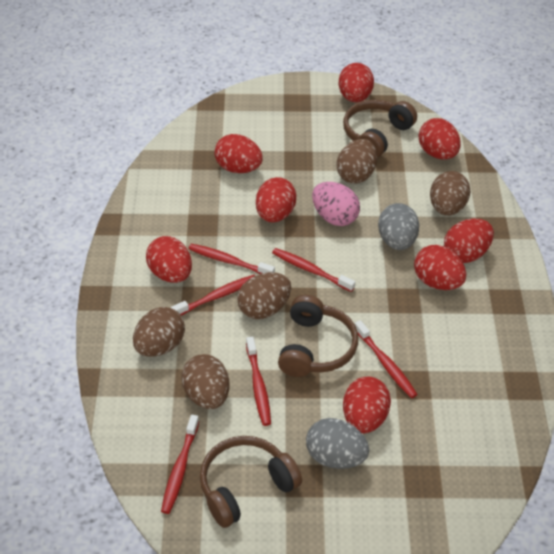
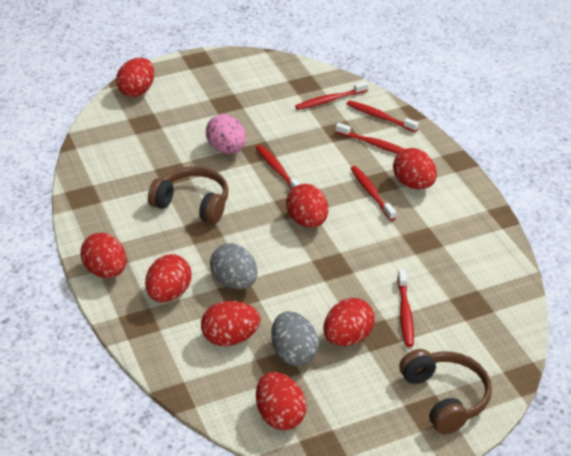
brown egg: 5 -> 0
brown headphones: 3 -> 2

